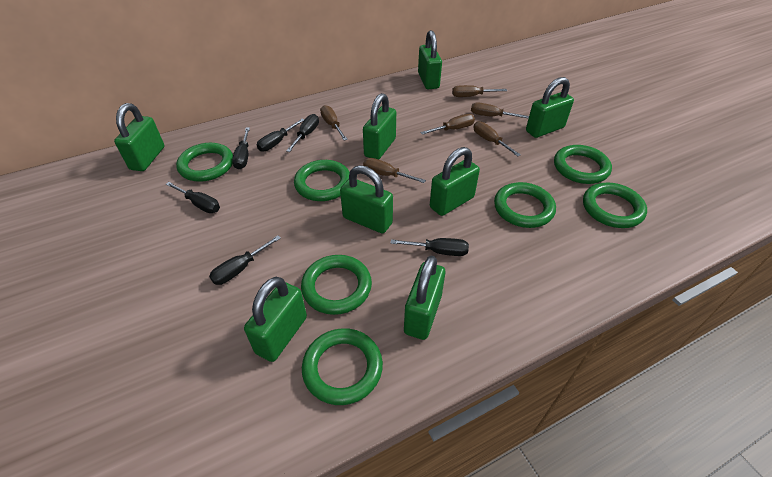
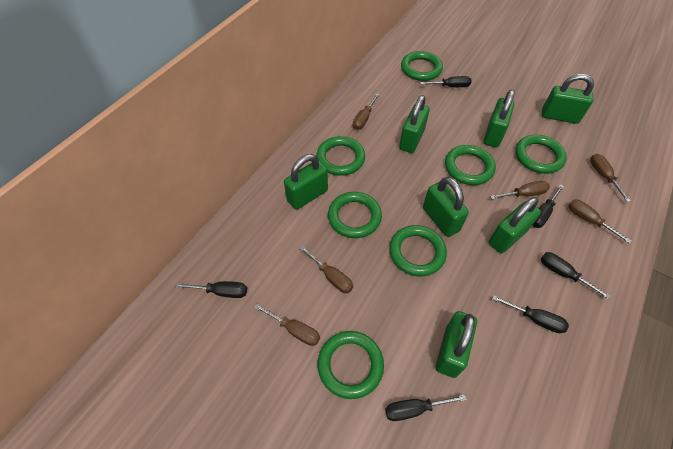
green padlock: 8 -> 7

